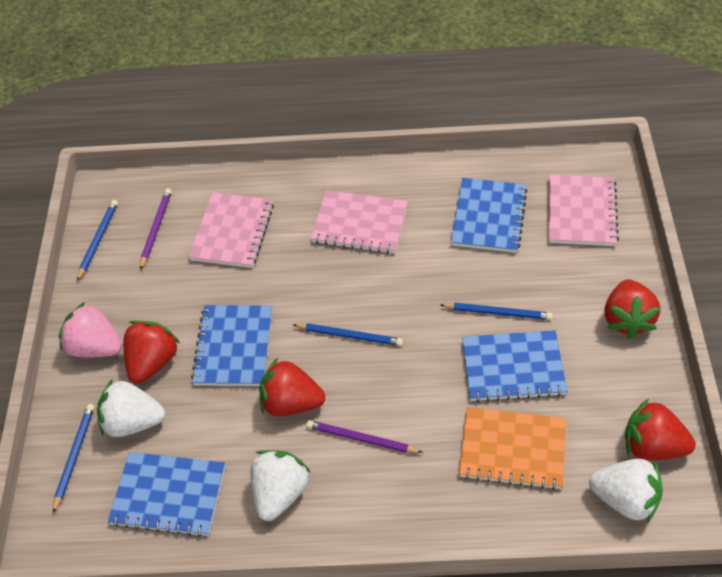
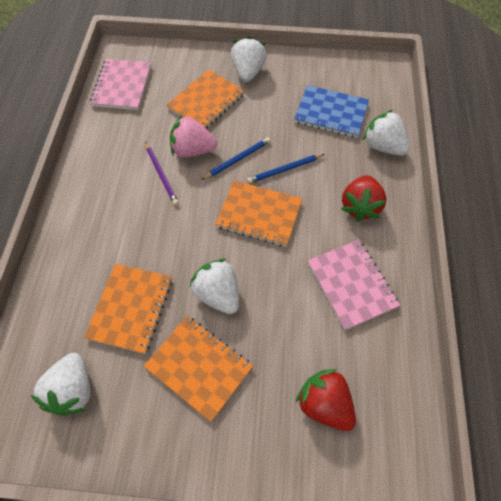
blue notebook: 4 -> 1
blue pencil: 4 -> 2
orange notebook: 1 -> 4
pink notebook: 3 -> 2
purple pencil: 2 -> 1
red strawberry: 4 -> 2
white strawberry: 3 -> 4

